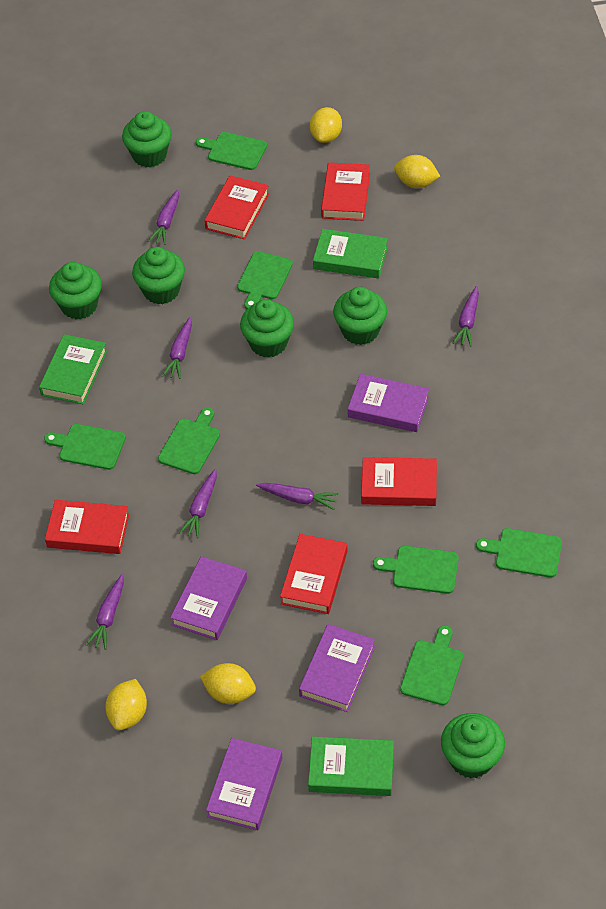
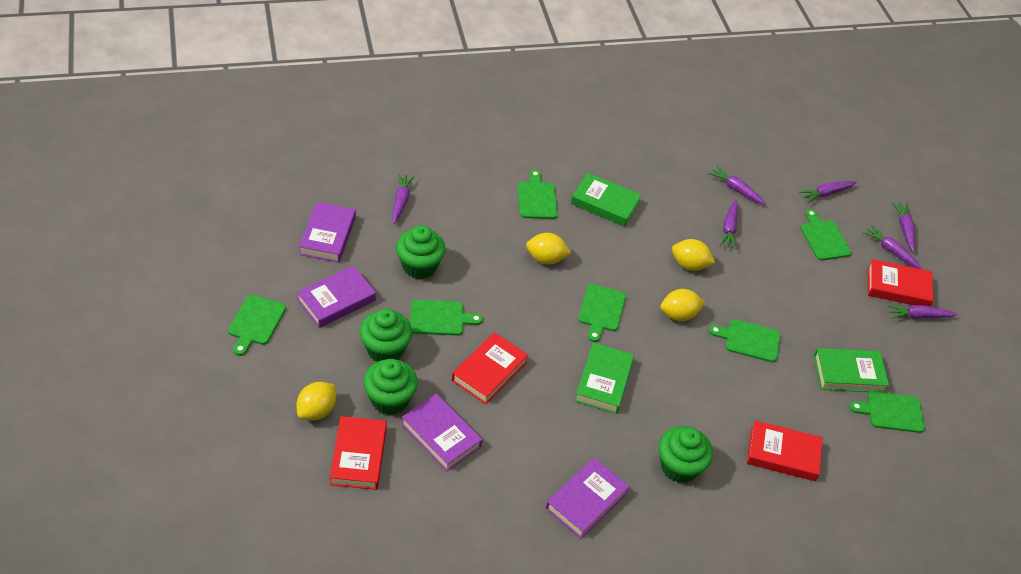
green cupcake: 6 -> 4
purple carrot: 6 -> 7
red book: 5 -> 4

